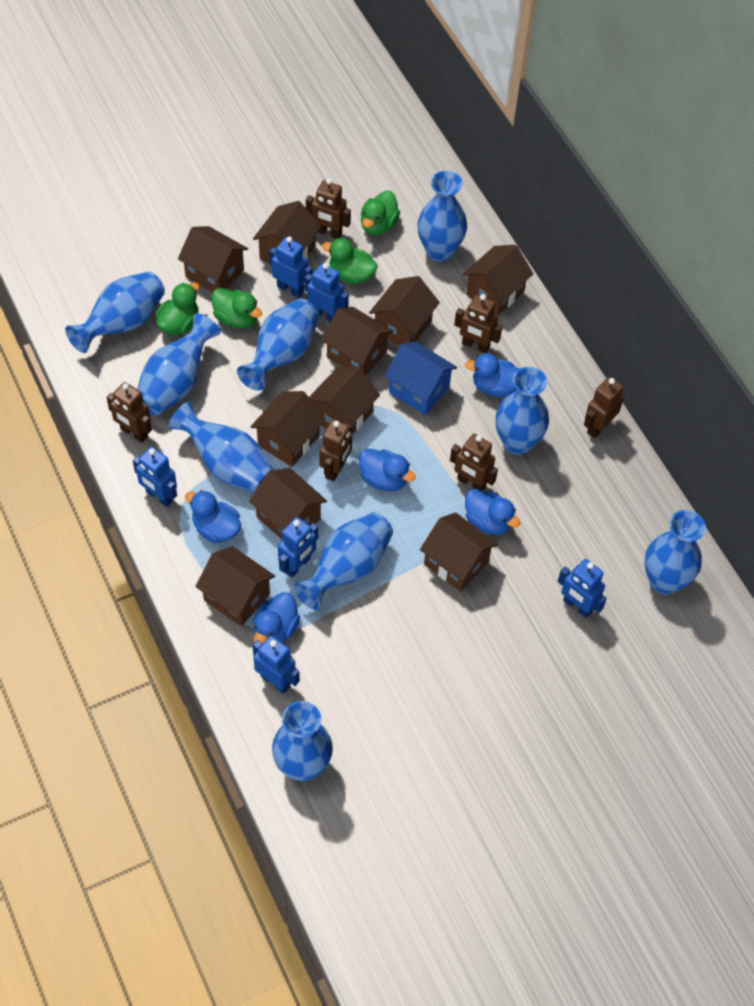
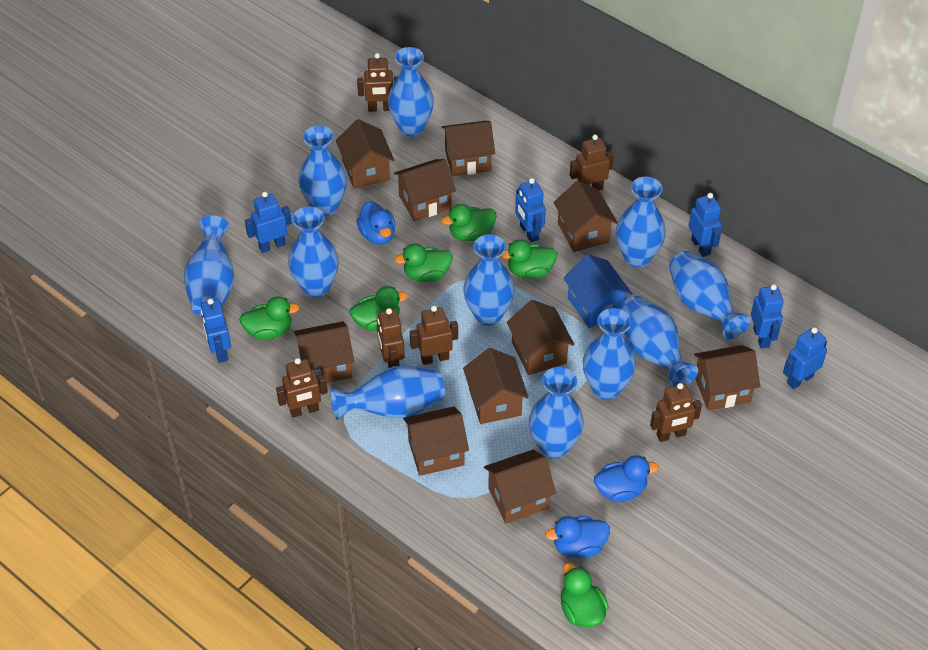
blue duck: 5 -> 3
blue vase: 9 -> 11
green duck: 4 -> 6

